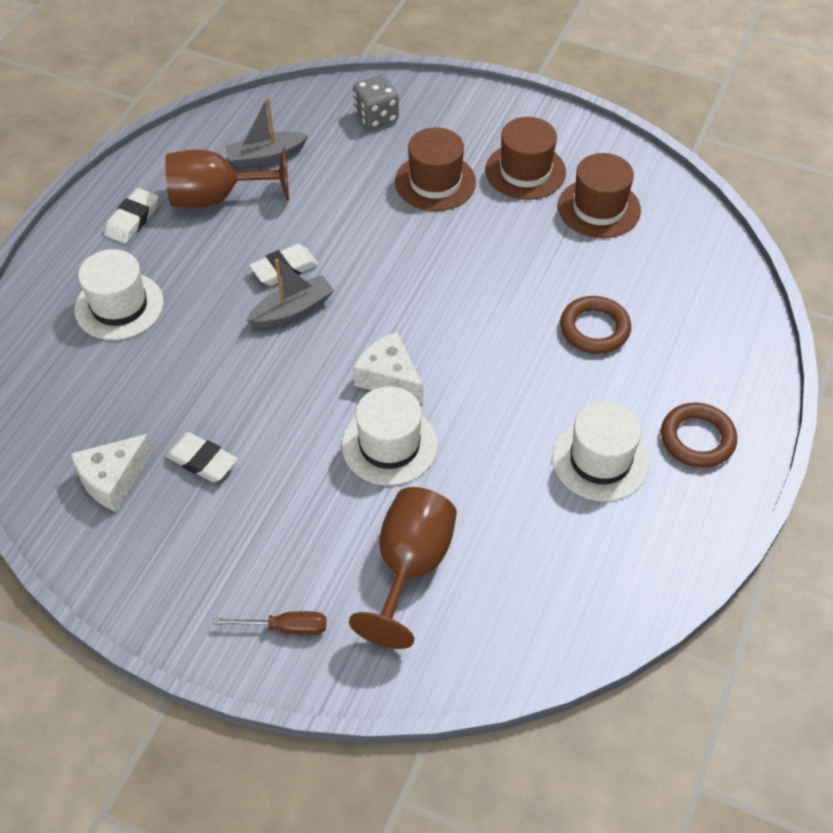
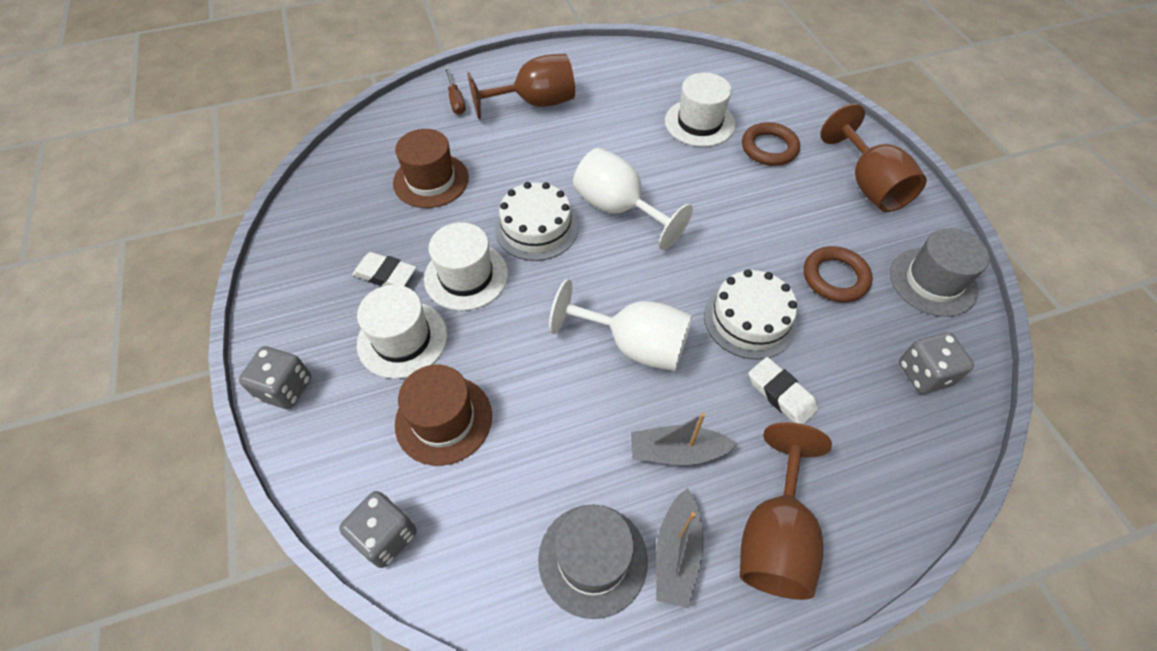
brown goblet: 2 -> 3
brown hat: 3 -> 2
grey dice: 1 -> 3
grey hat: 0 -> 2
white cake: 0 -> 2
white cheese: 2 -> 0
white eraser: 3 -> 2
white goblet: 0 -> 2

